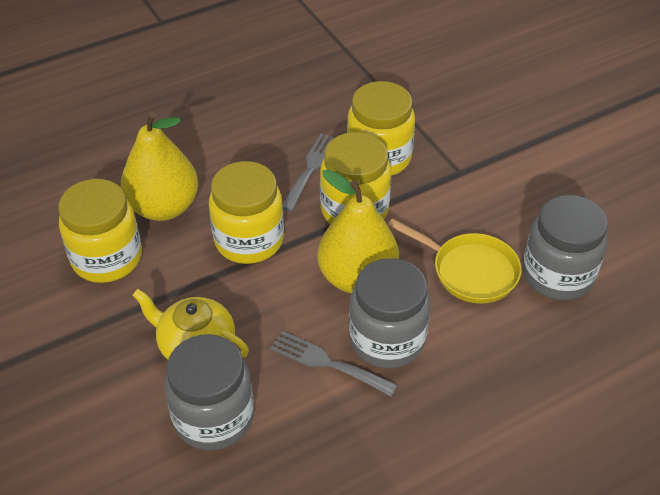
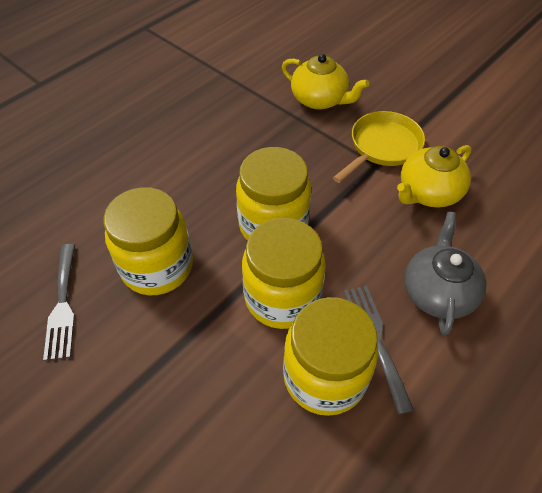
grey jar: 3 -> 0
grey teapot: 0 -> 1
yellow pear: 2 -> 0
yellow teapot: 1 -> 2

